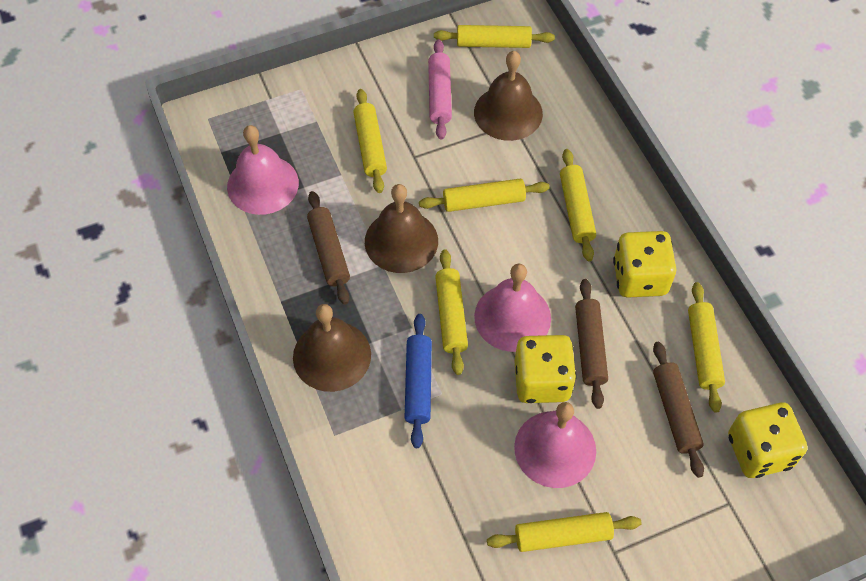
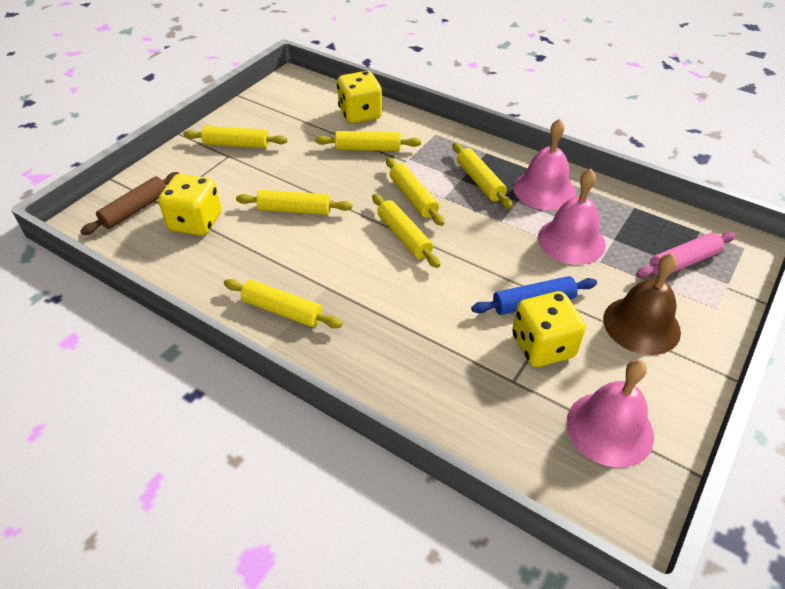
brown bell: 3 -> 1
brown rolling pin: 3 -> 1

